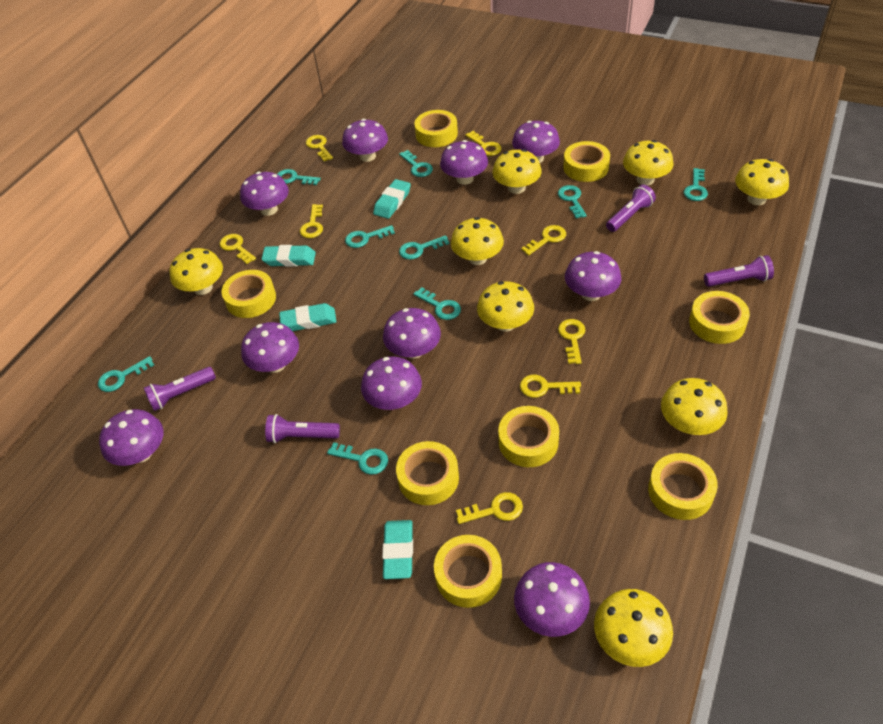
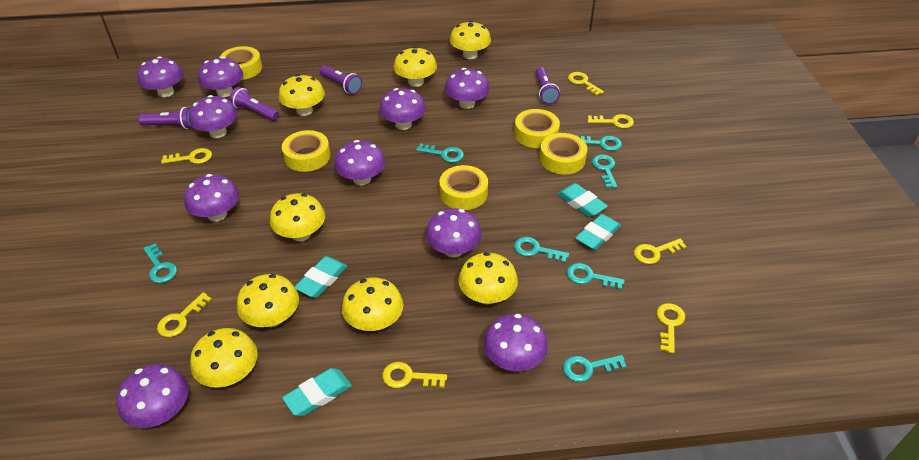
turquoise key: 9 -> 7
yellow key: 8 -> 7
yellow tape: 8 -> 5

